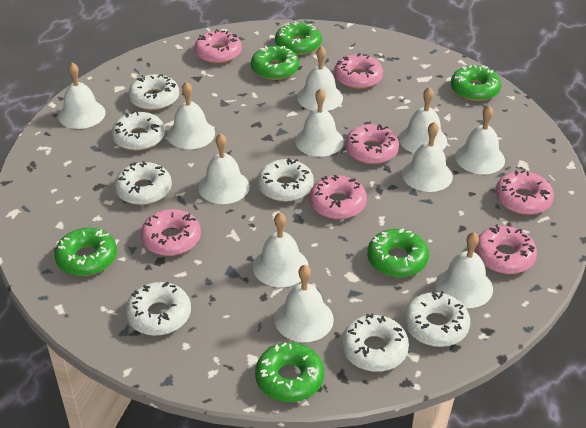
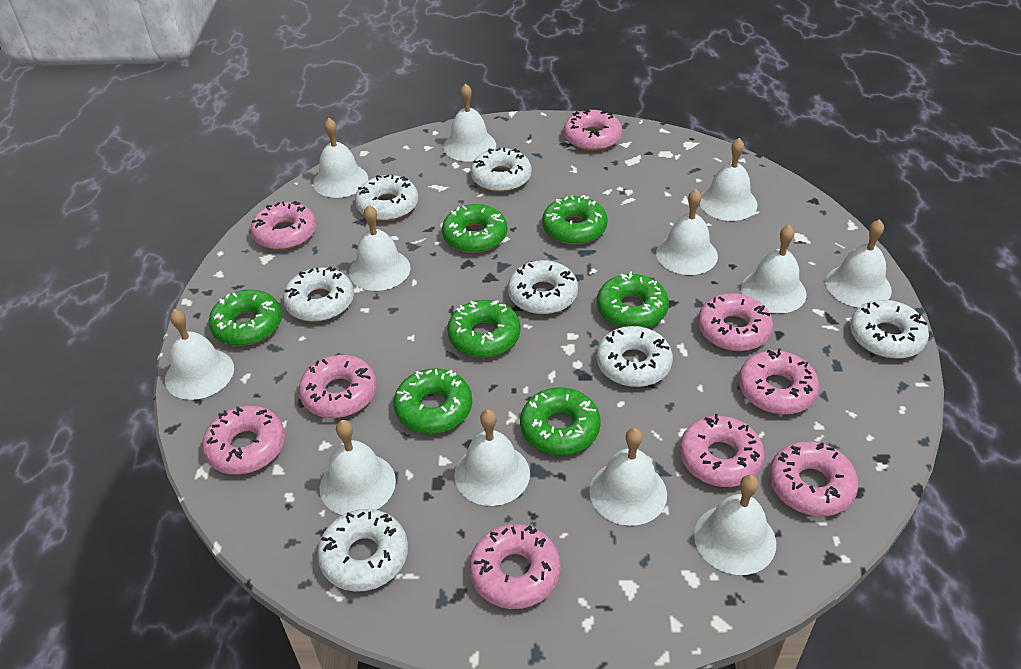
green donut: 6 -> 7
pink donut: 7 -> 9
white bell: 11 -> 12

